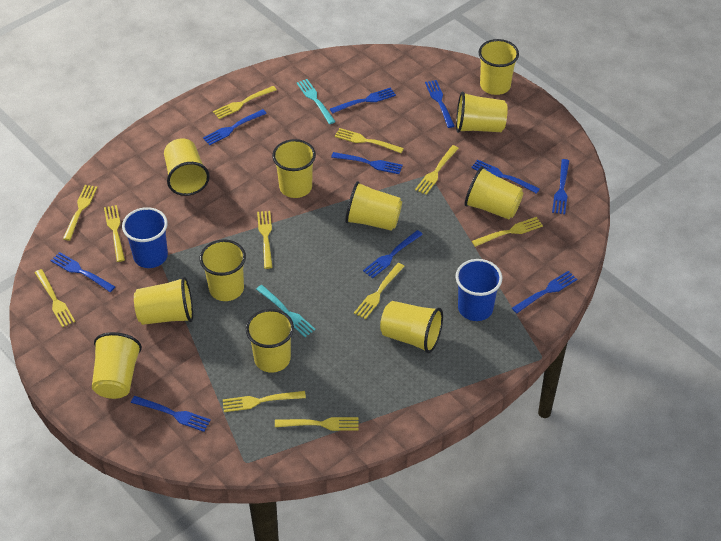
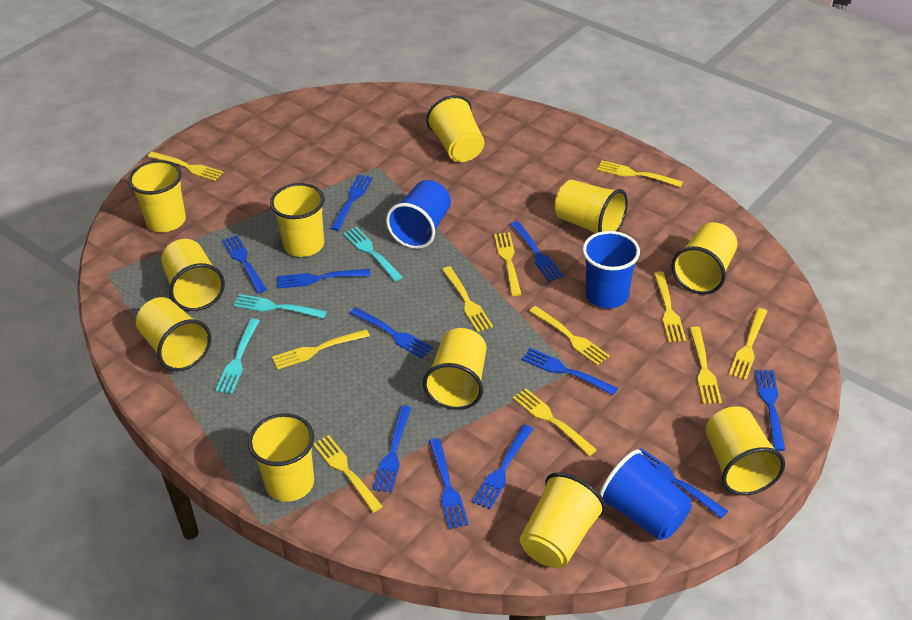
blue cup: 2 -> 3
blue fork: 10 -> 11
turquoise fork: 2 -> 3

